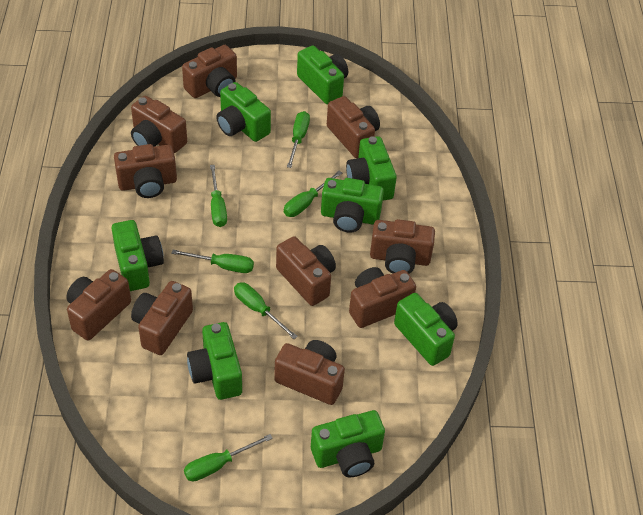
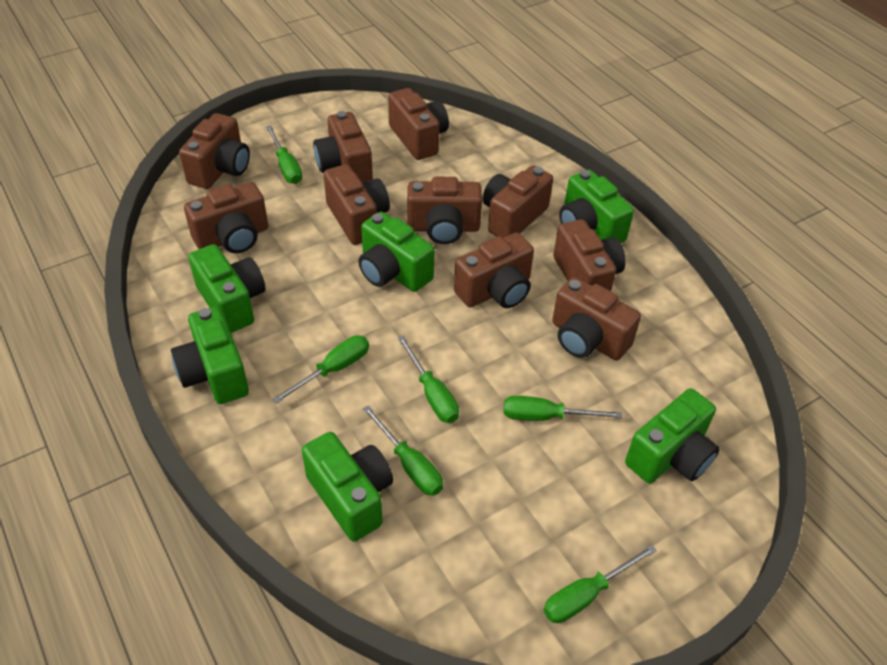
green camera: 8 -> 6

